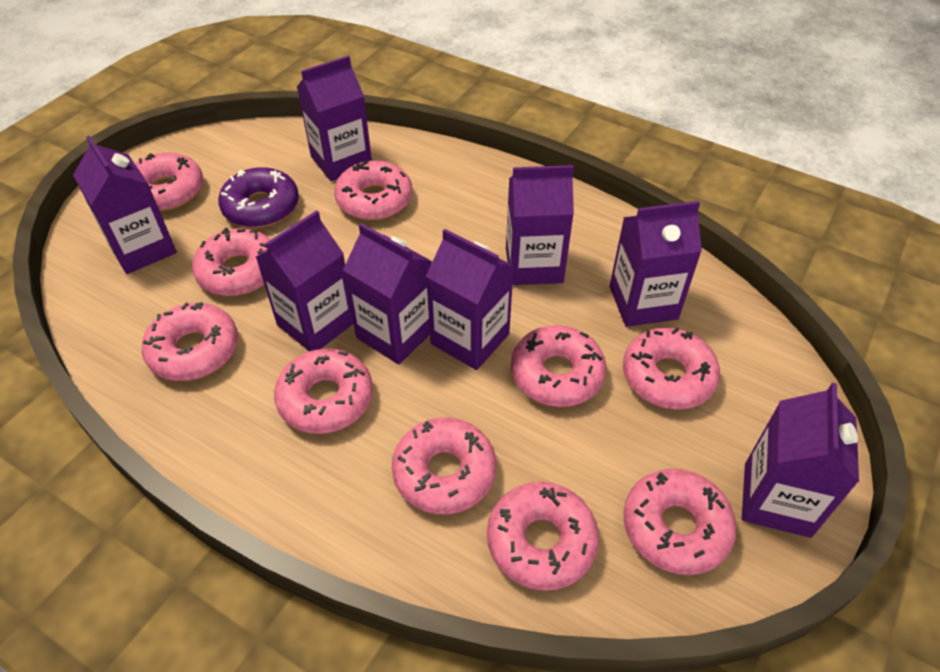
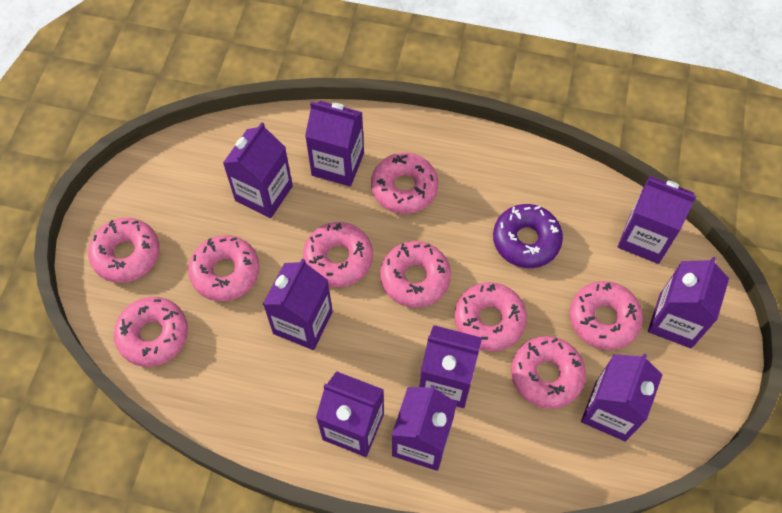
pink donut: 10 -> 9
purple carton: 8 -> 9

